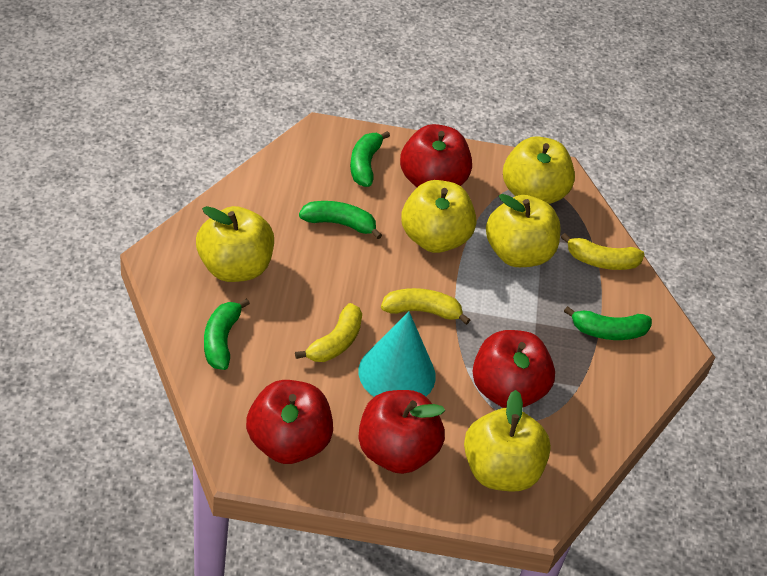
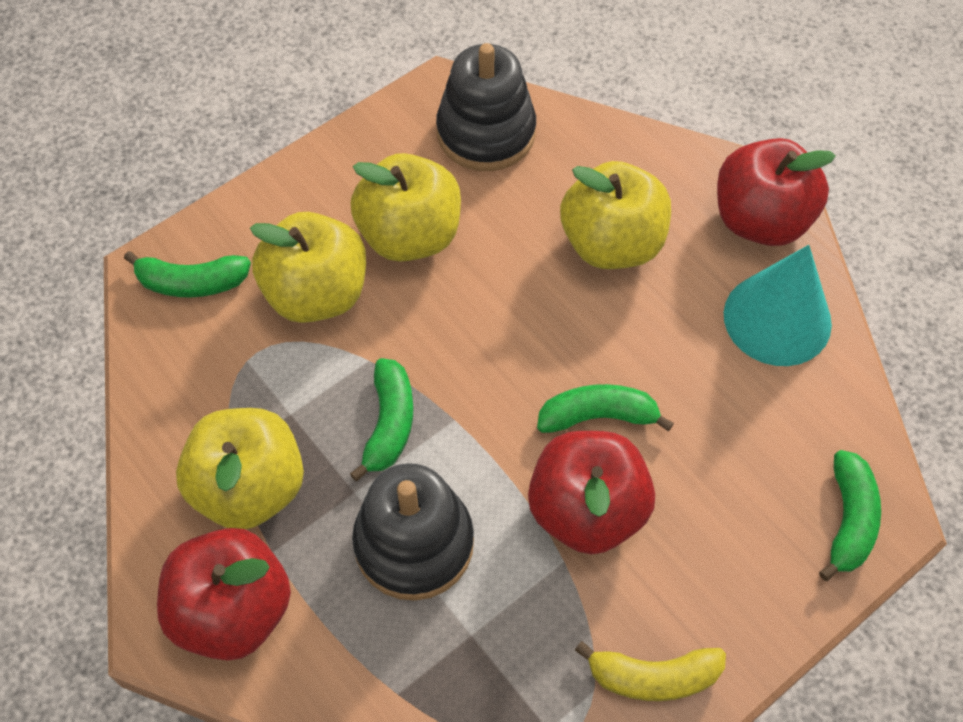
black stacking toy: 0 -> 2
red apple: 4 -> 3
yellow apple: 5 -> 4
yellow banana: 3 -> 1

